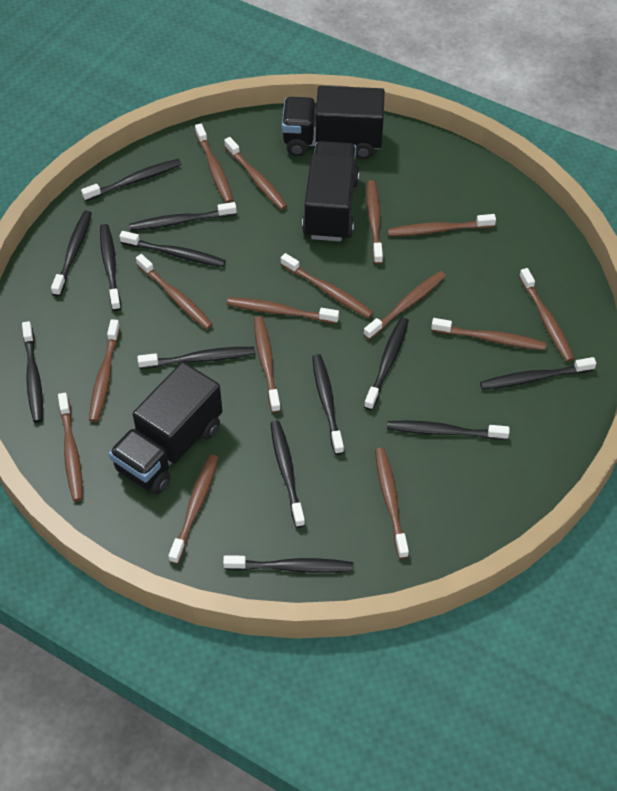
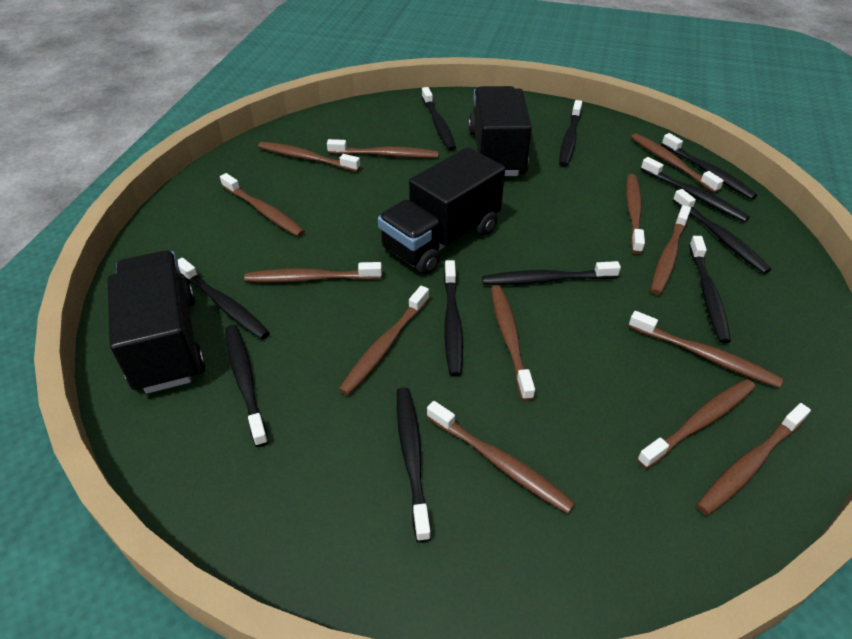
black toothbrush: 13 -> 11
brown toothbrush: 15 -> 13

